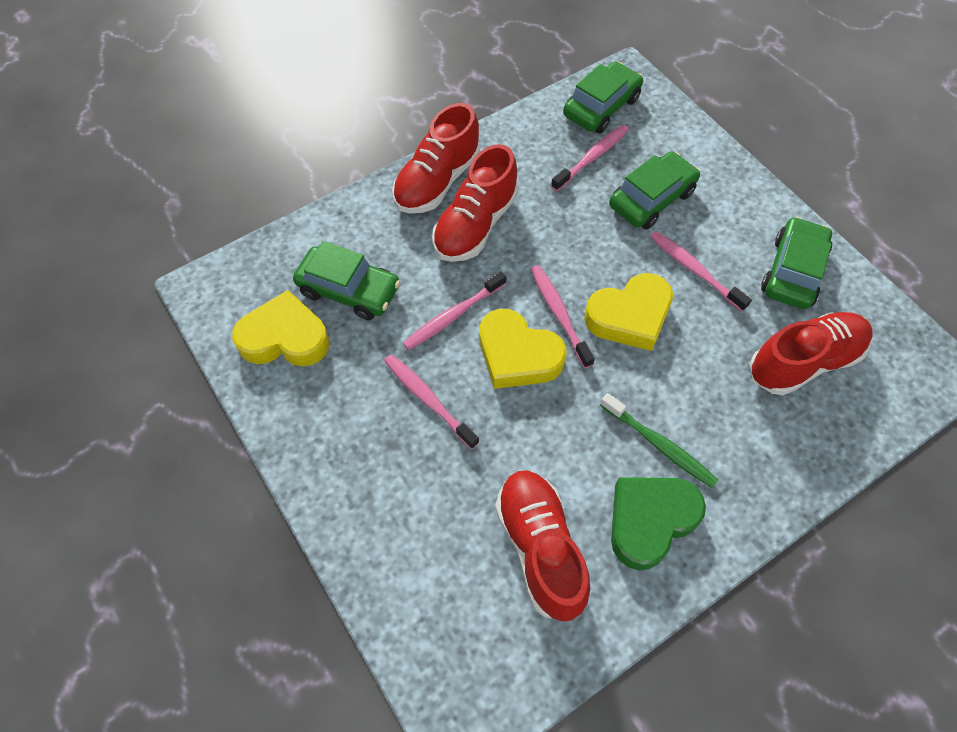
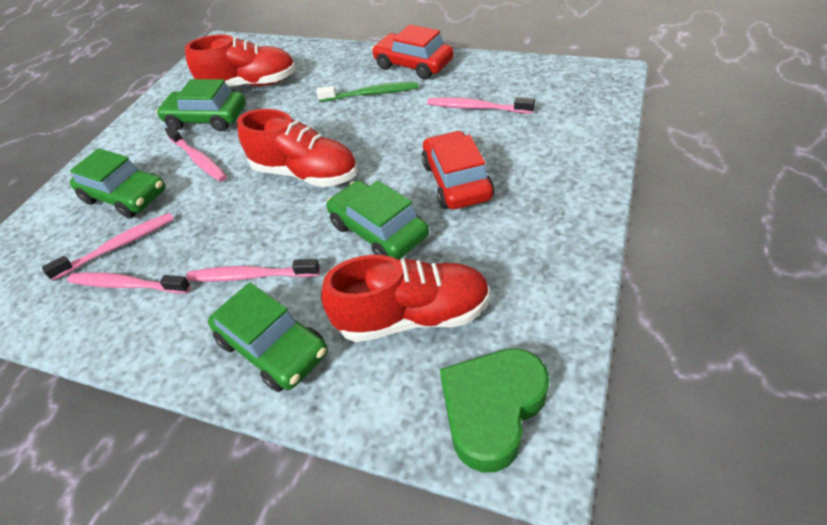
red car: 0 -> 2
red shoe: 4 -> 3
yellow heart: 3 -> 0

